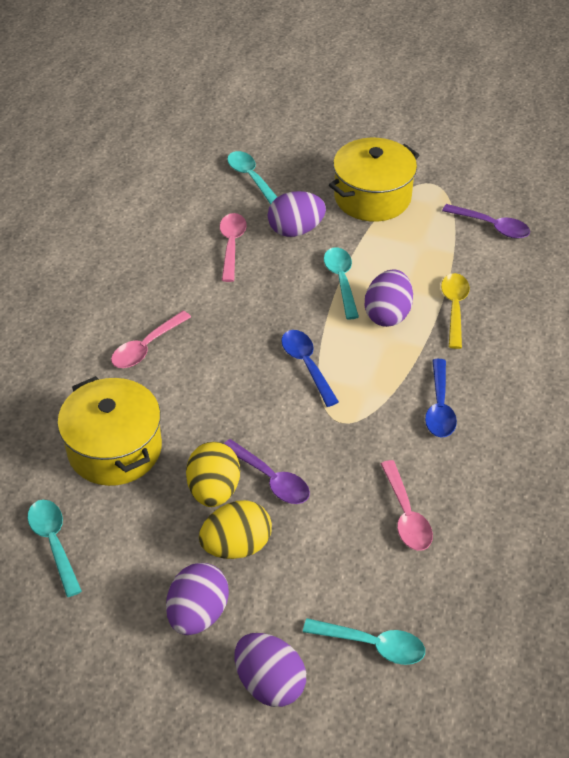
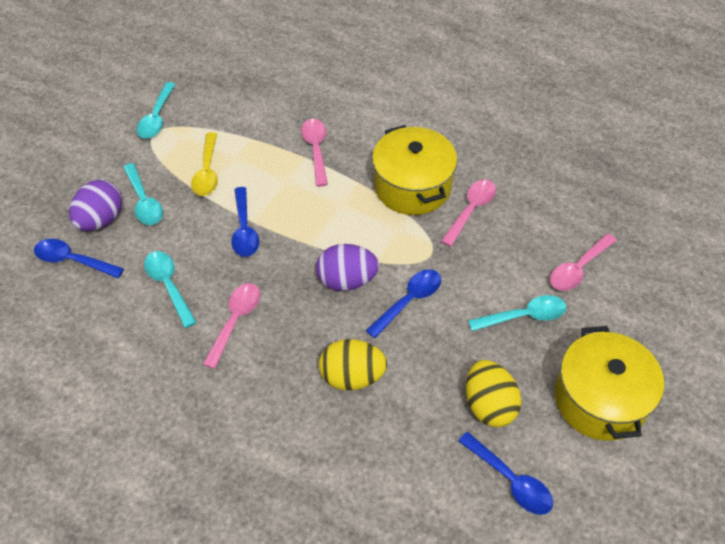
blue spoon: 2 -> 4
pink spoon: 3 -> 4
purple egg: 4 -> 2
purple spoon: 2 -> 0

